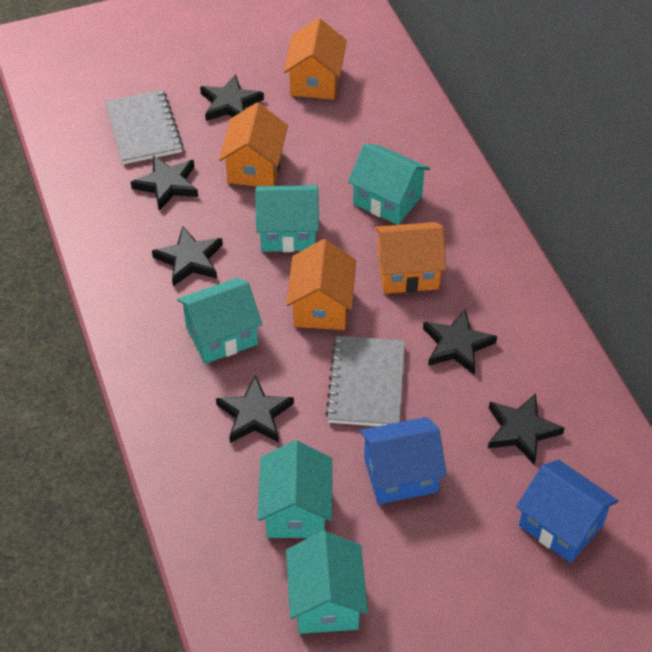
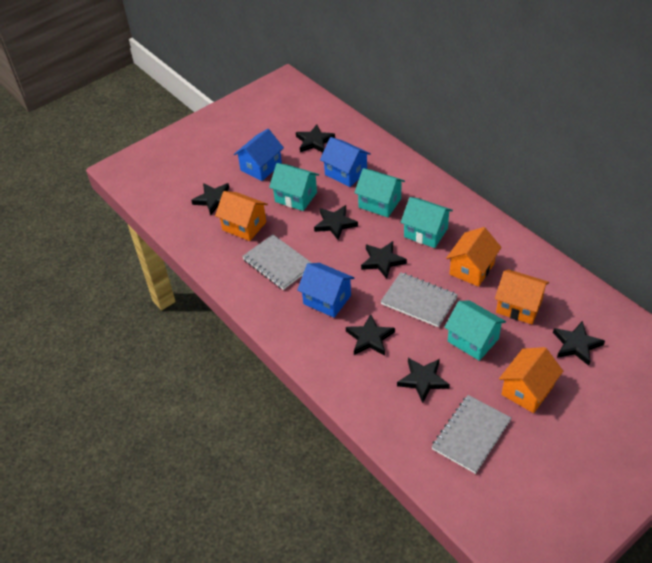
black star: 6 -> 7
blue house: 2 -> 3
grey notebook: 2 -> 3
turquoise house: 5 -> 4

